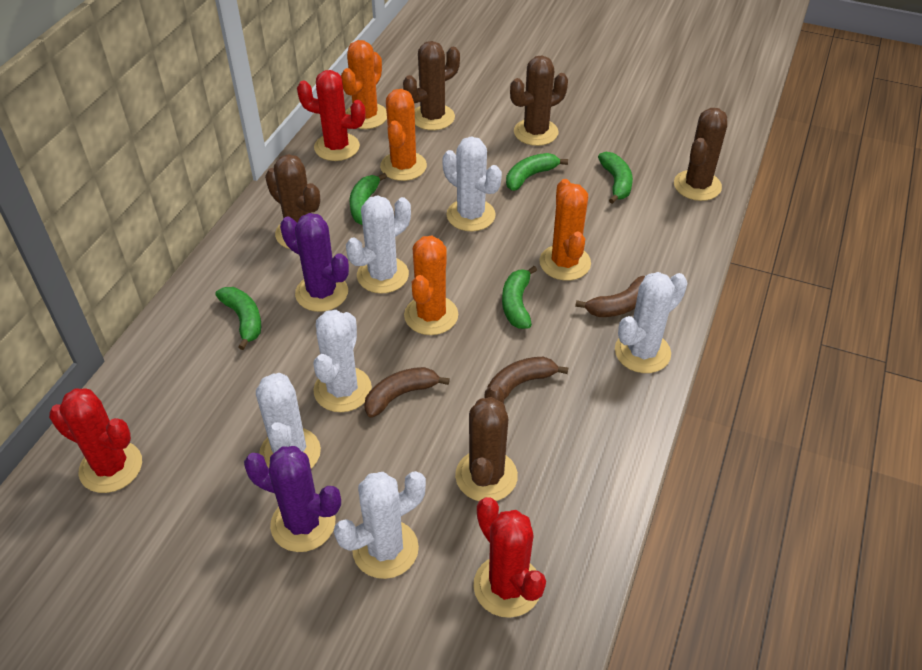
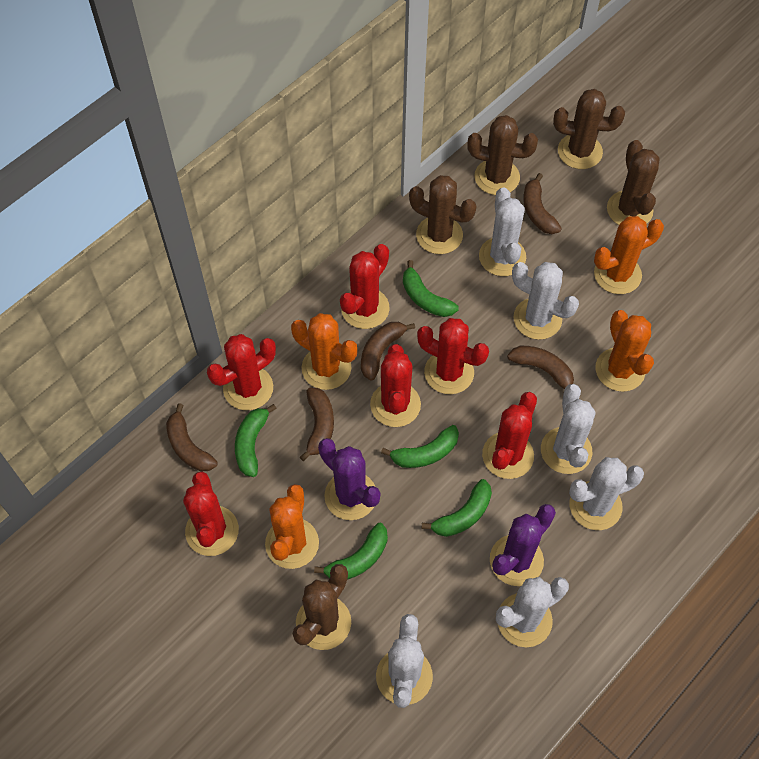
brown banana: 3 -> 5
red cactus: 3 -> 6

